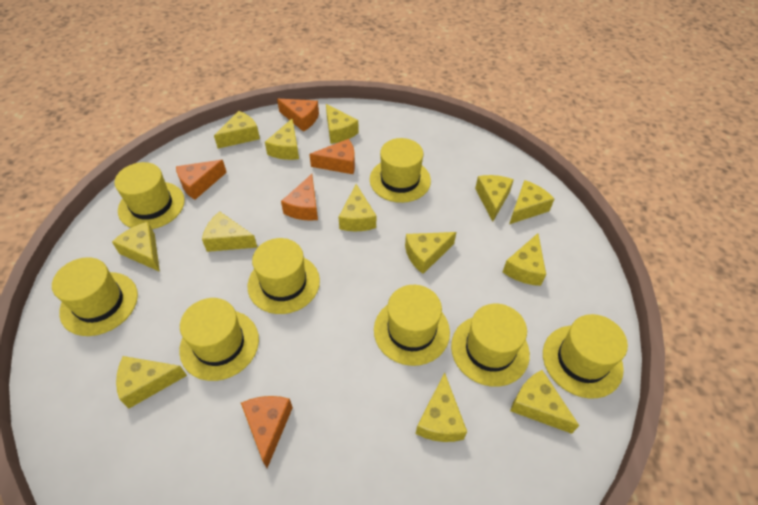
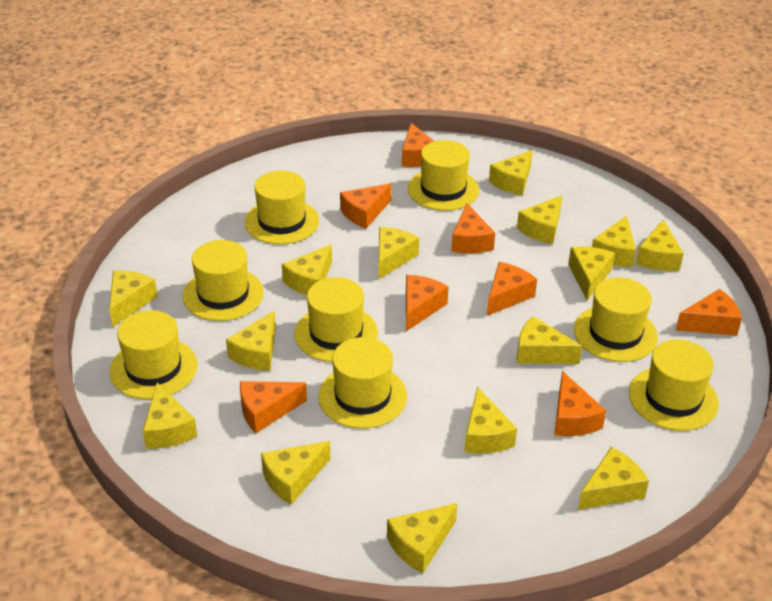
orange cheese: 5 -> 8
yellow cheese: 13 -> 15

